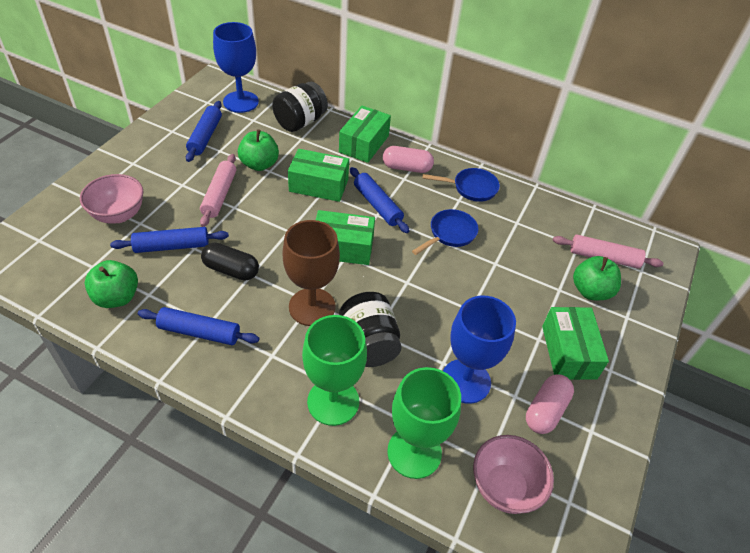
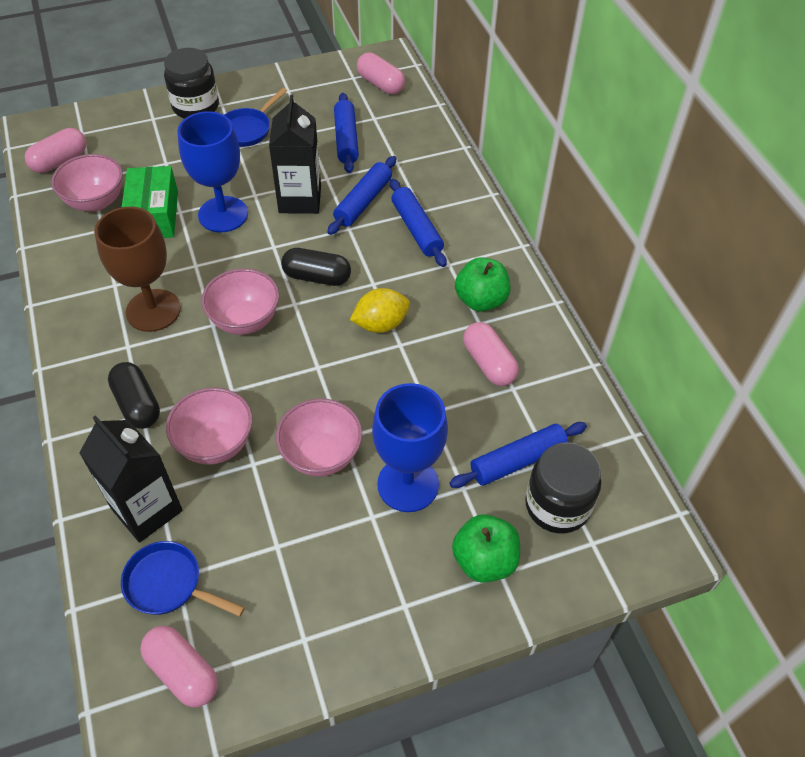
black capsule: 1 -> 2
black carton: 0 -> 2
green apple: 3 -> 2
green box: 4 -> 1
green goblet: 2 -> 0
pink bowl: 2 -> 4
pink capsule: 2 -> 4
pink rolling pin: 2 -> 0
yellow lemon: 0 -> 1

